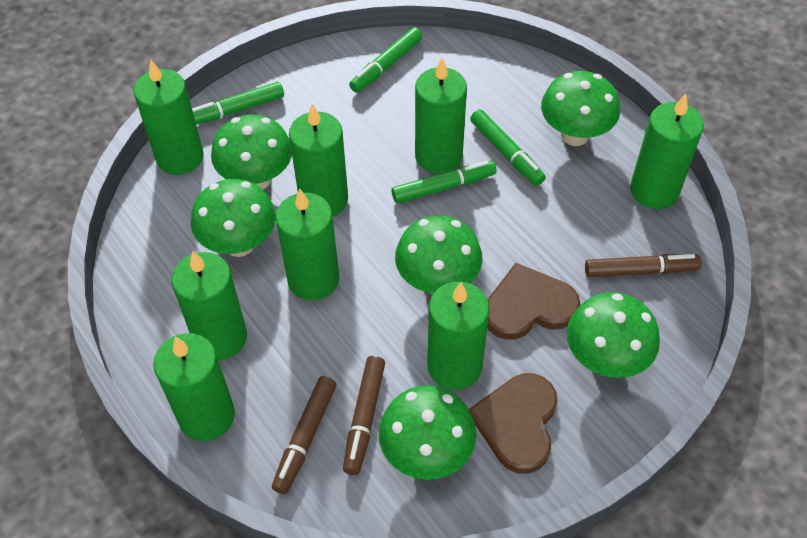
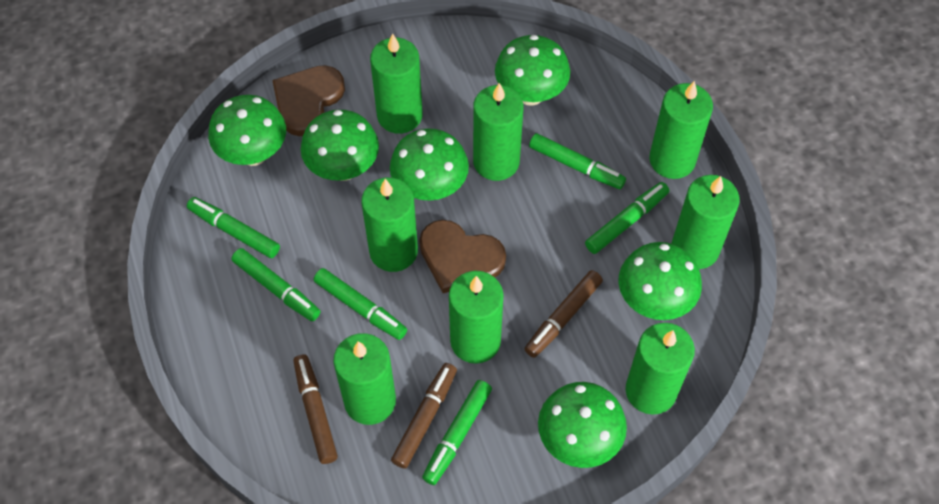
green marker: 4 -> 6

